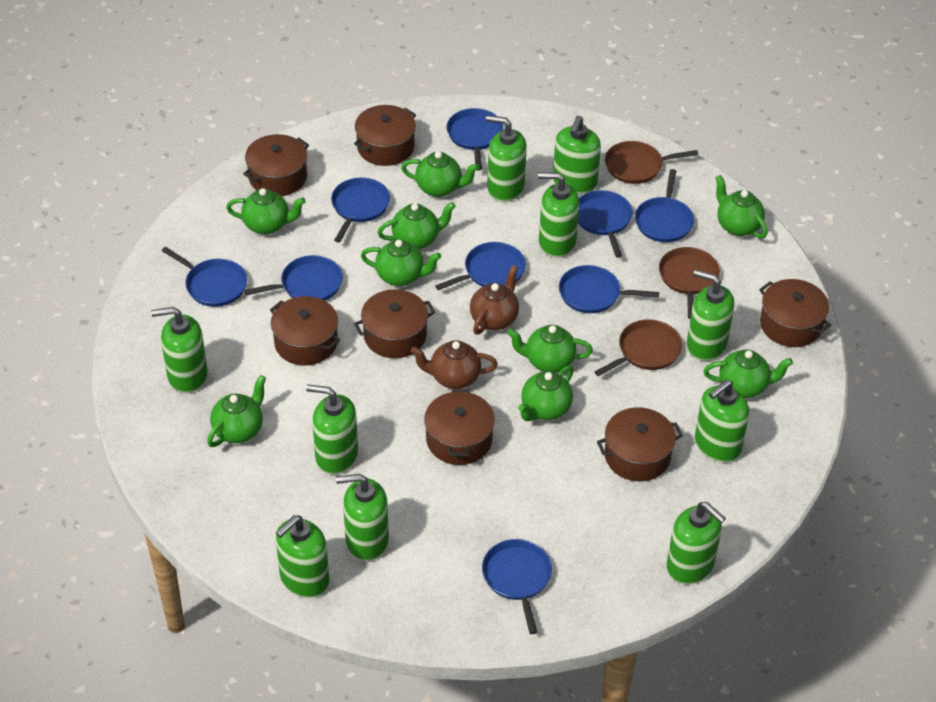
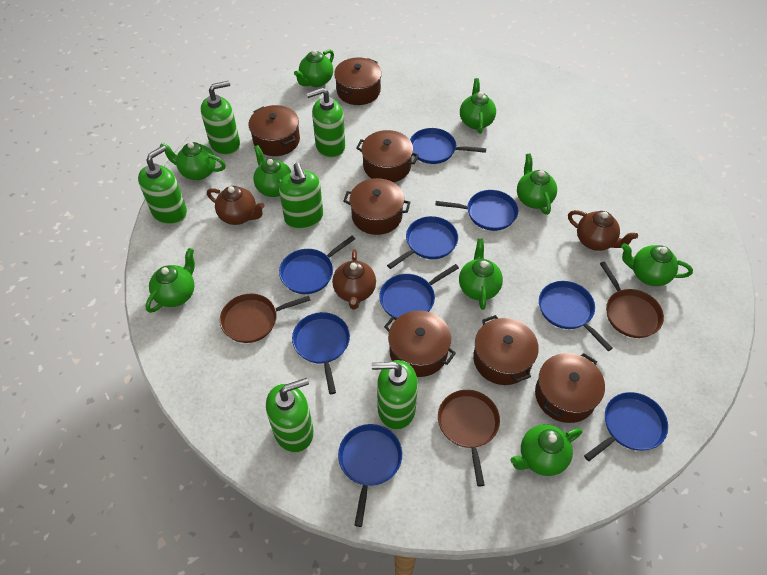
brown teapot: 2 -> 3
green soap dispenser: 10 -> 6

